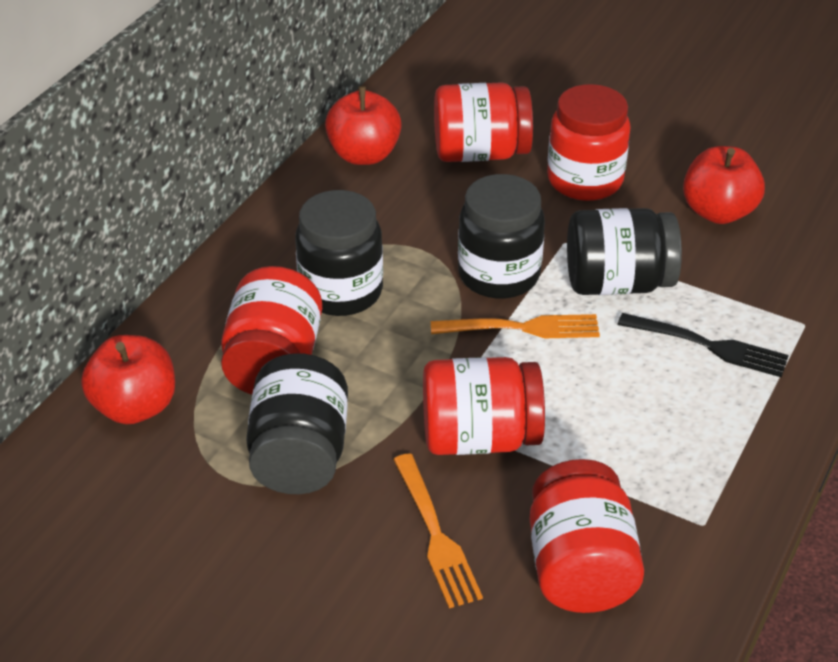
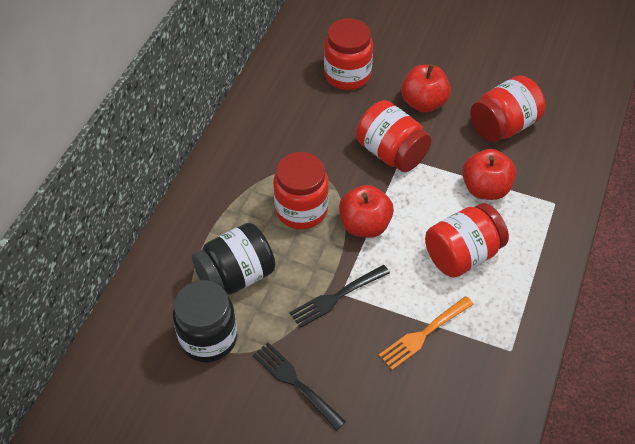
black fork: 1 -> 2
black jar: 4 -> 2
orange fork: 2 -> 1

